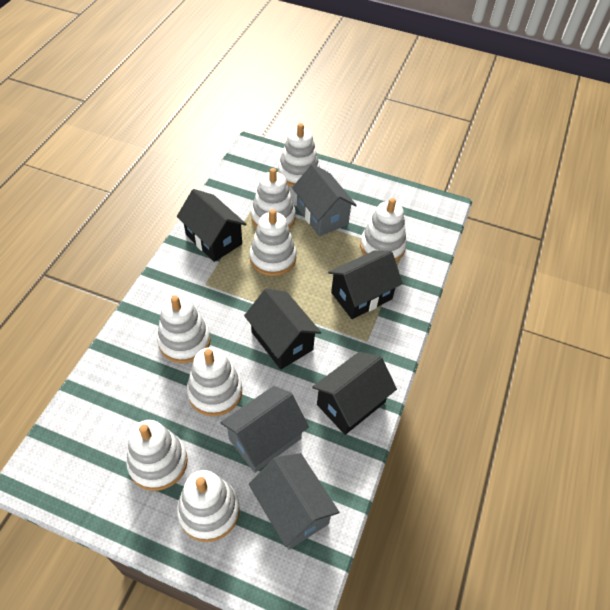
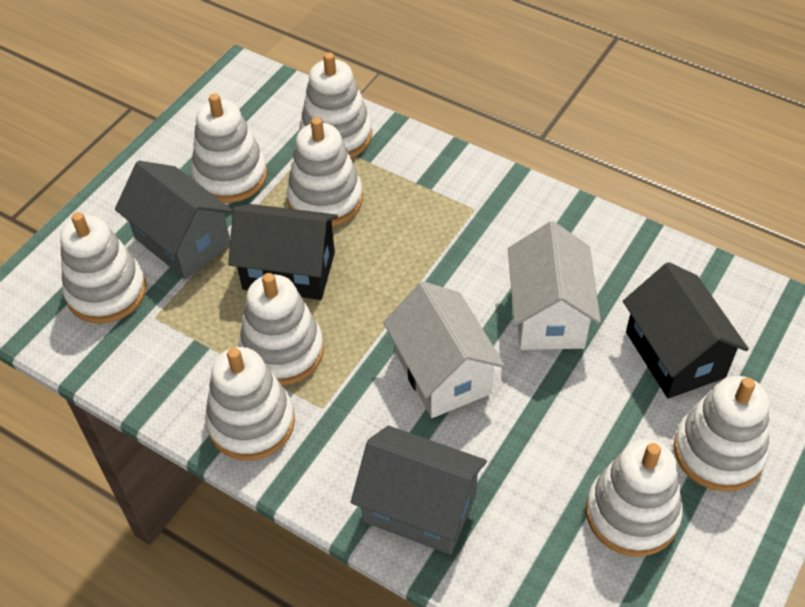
black house: 4 -> 2
grey house: 3 -> 2
white house: 0 -> 2

